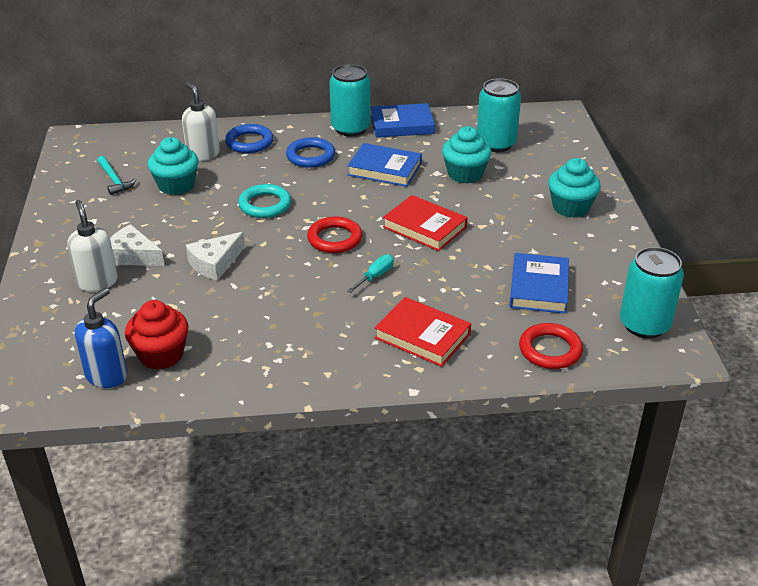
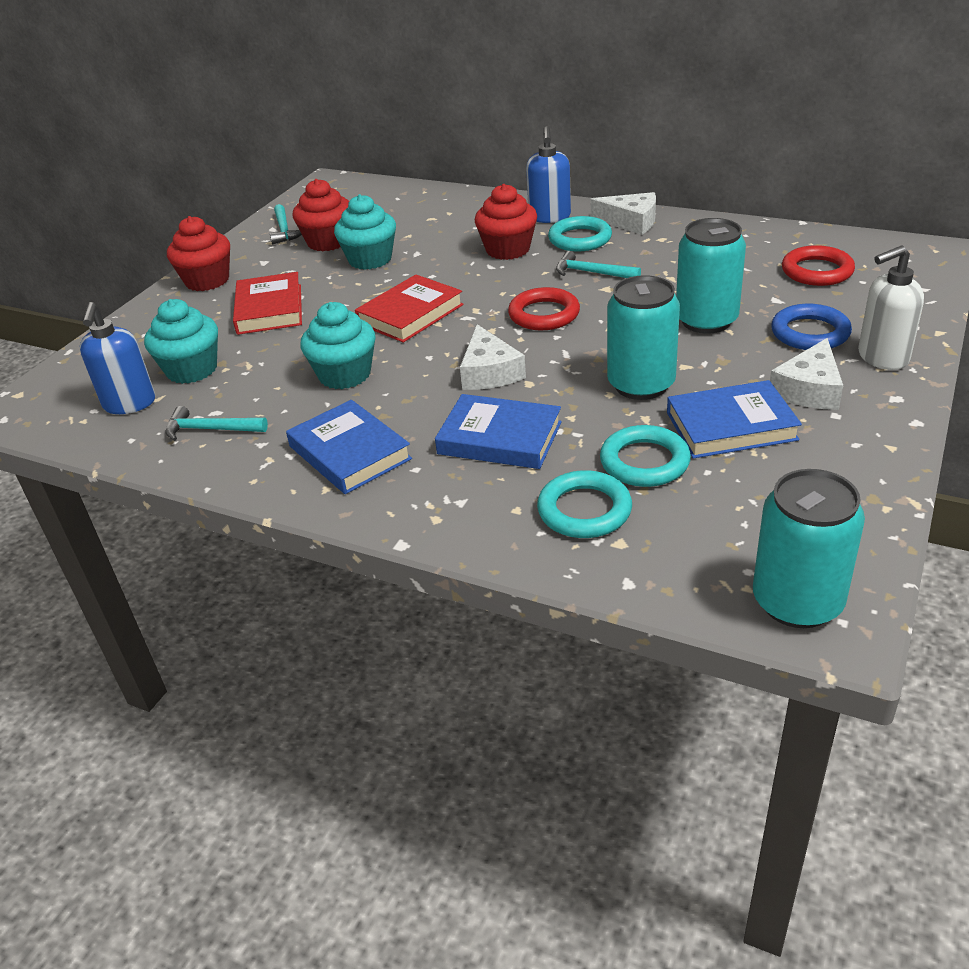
blue ring: 2 -> 1
blue soap dispenser: 1 -> 2
red cupcake: 1 -> 3
turquoise hammer: 1 -> 3
turquoise ring: 1 -> 3
turquoise screwdriver: 1 -> 0
white cheese: 2 -> 3
white soap dispenser: 2 -> 1

